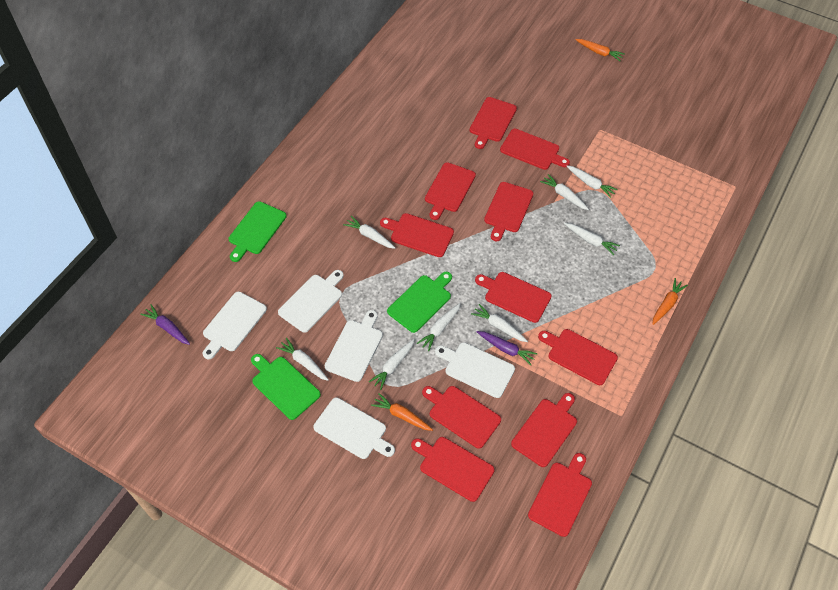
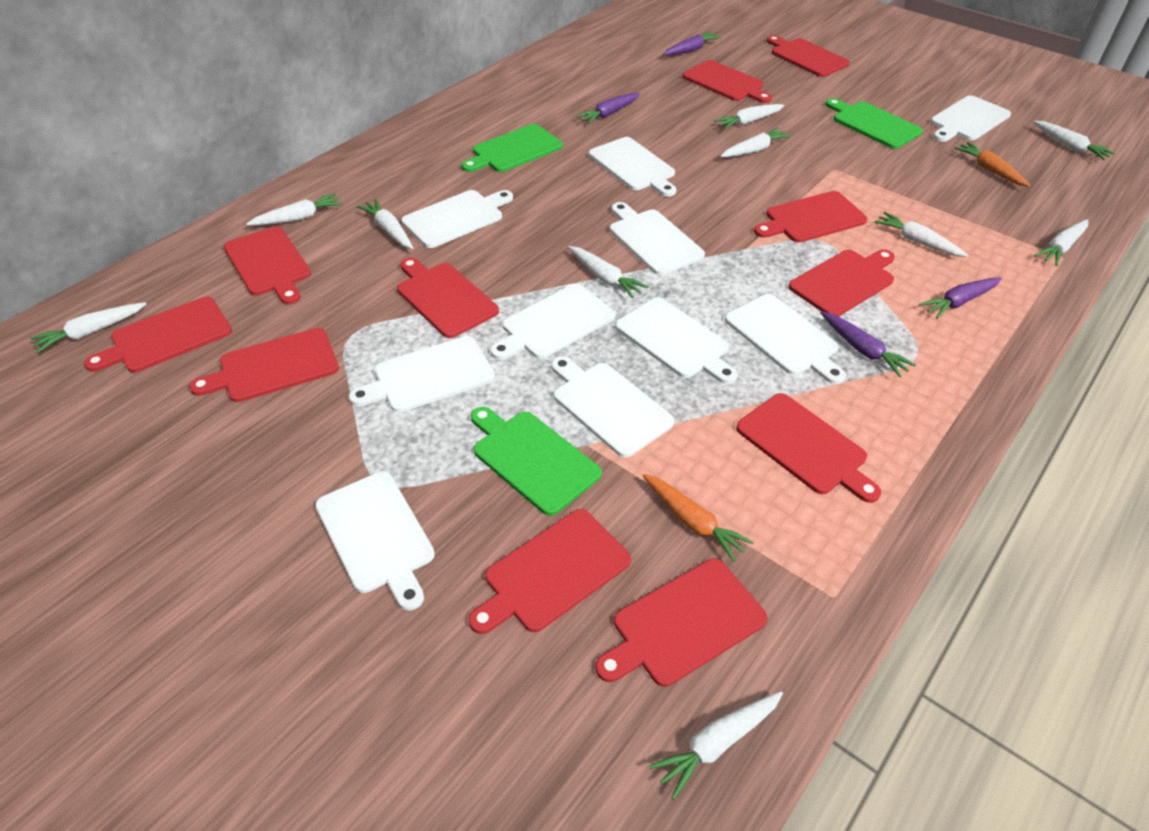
orange carrot: 3 -> 2
purple carrot: 2 -> 4
white carrot: 8 -> 10
white cutting board: 5 -> 10

